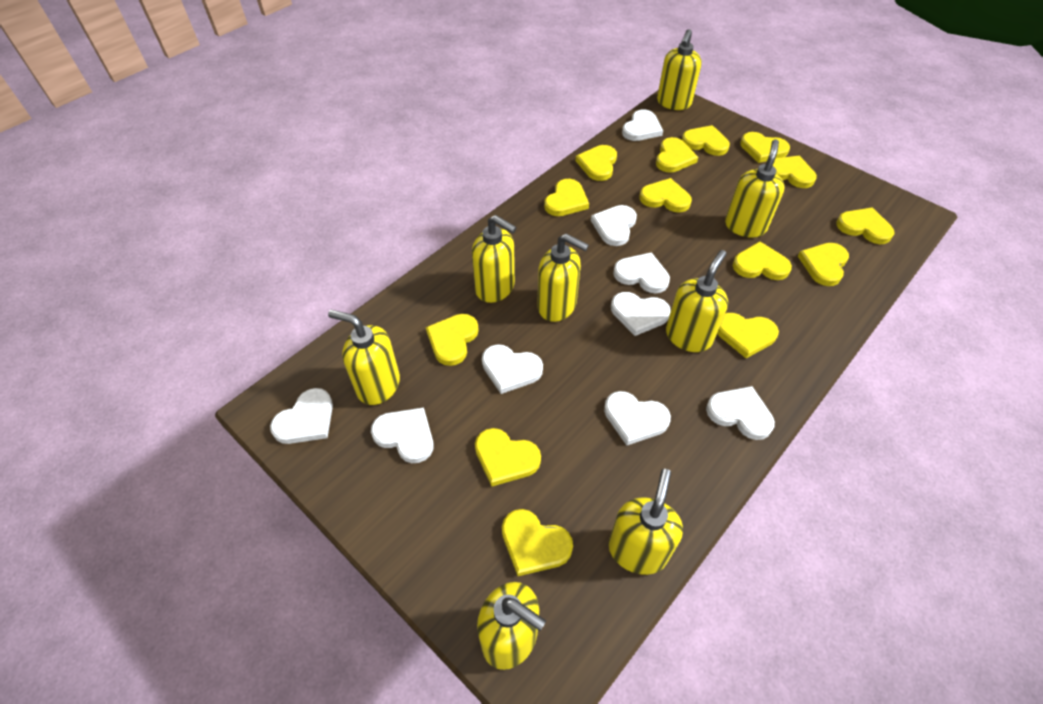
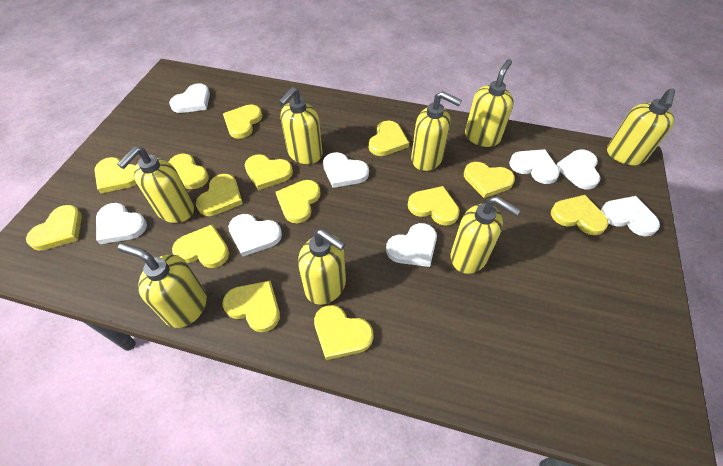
white heart: 9 -> 8

